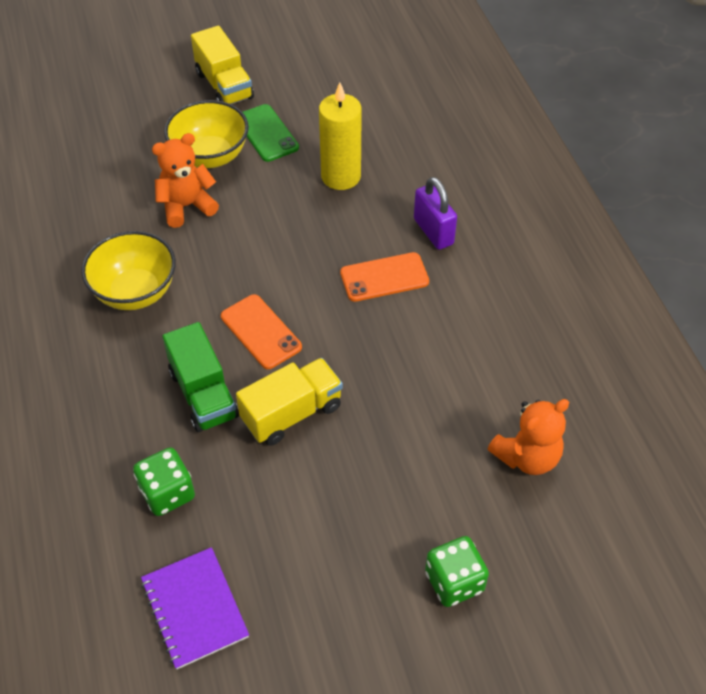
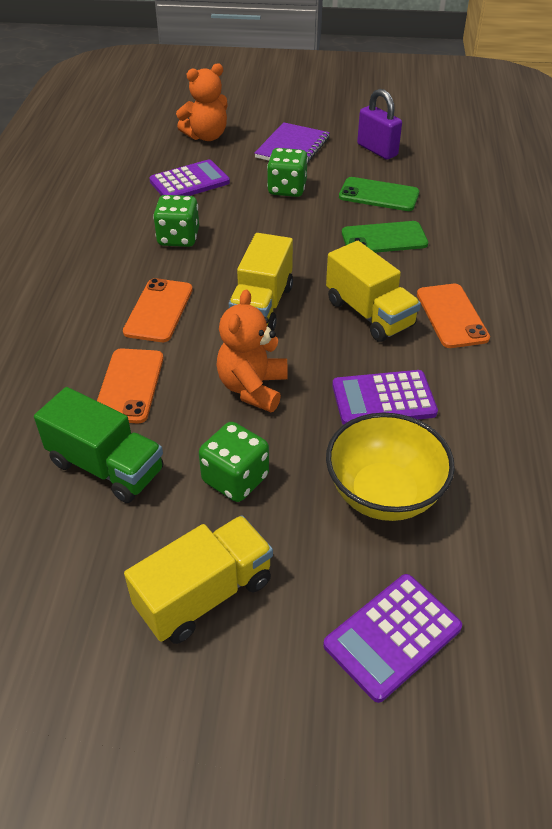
green dice: 2 -> 3
green phone: 1 -> 2
orange phone: 2 -> 3
purple calculator: 0 -> 3
yellow bowl: 2 -> 1
yellow candle: 1 -> 0
yellow truck: 2 -> 3

